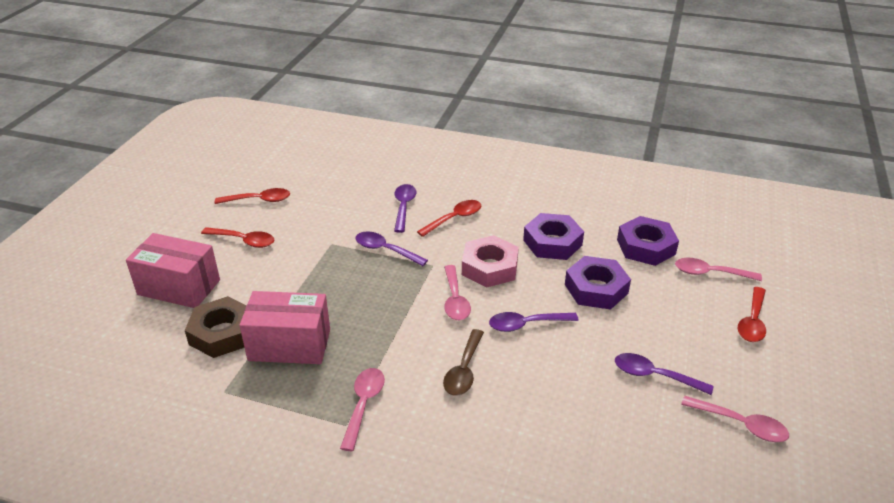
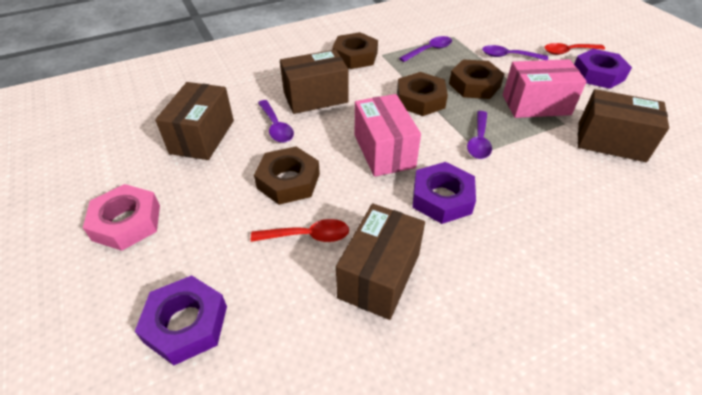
brown box: 0 -> 4
brown nut: 1 -> 4
brown spoon: 1 -> 0
pink spoon: 4 -> 0
red spoon: 4 -> 2

